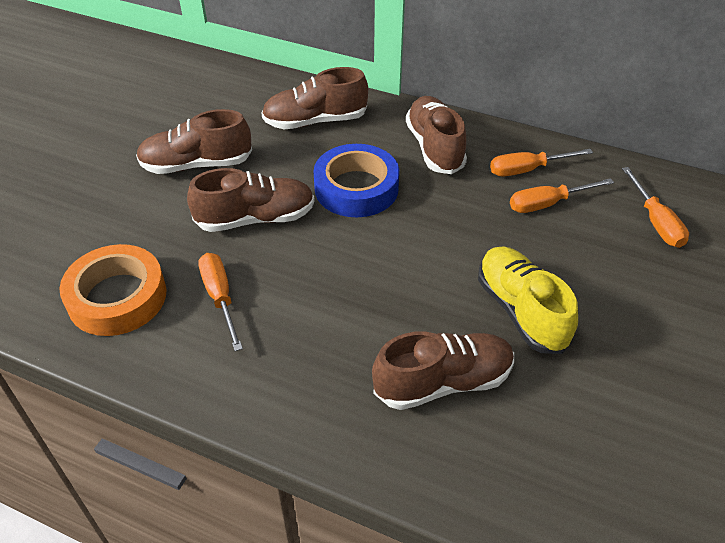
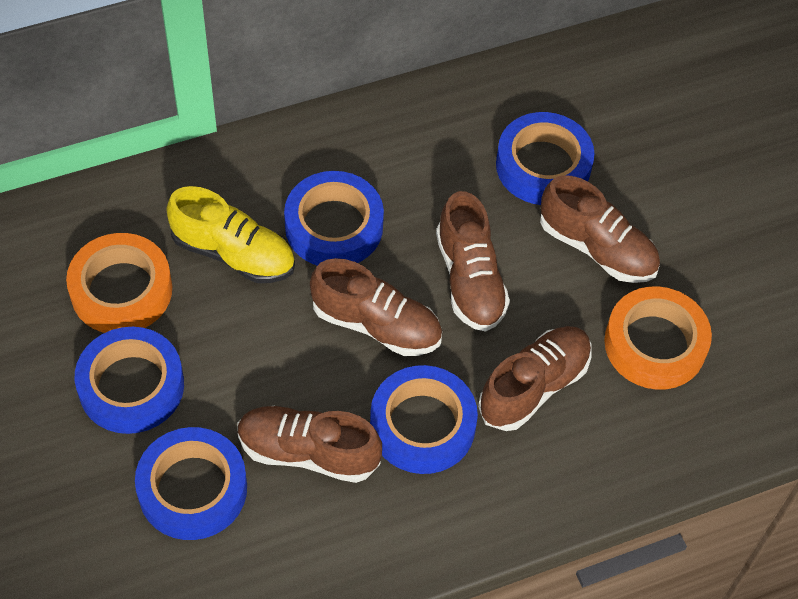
blue tape: 1 -> 5
orange screwdriver: 4 -> 0
orange tape: 1 -> 2

